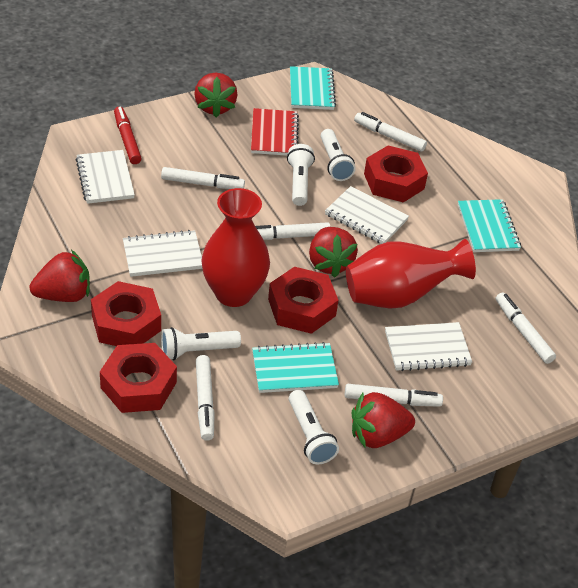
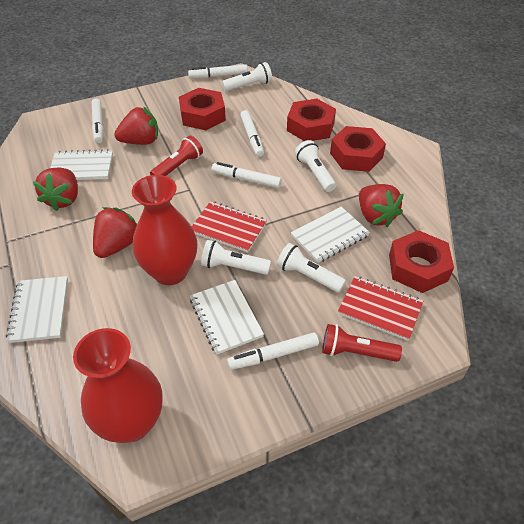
red flashlight: 0 -> 2
red marker: 1 -> 0
red notebook: 1 -> 2
turquoise notebook: 3 -> 0
white marker: 6 -> 5

